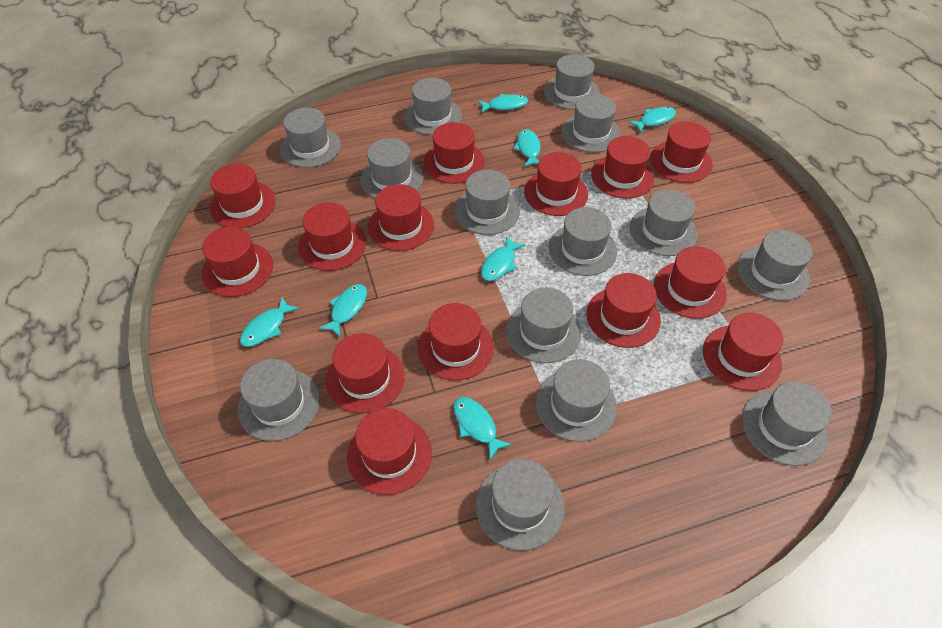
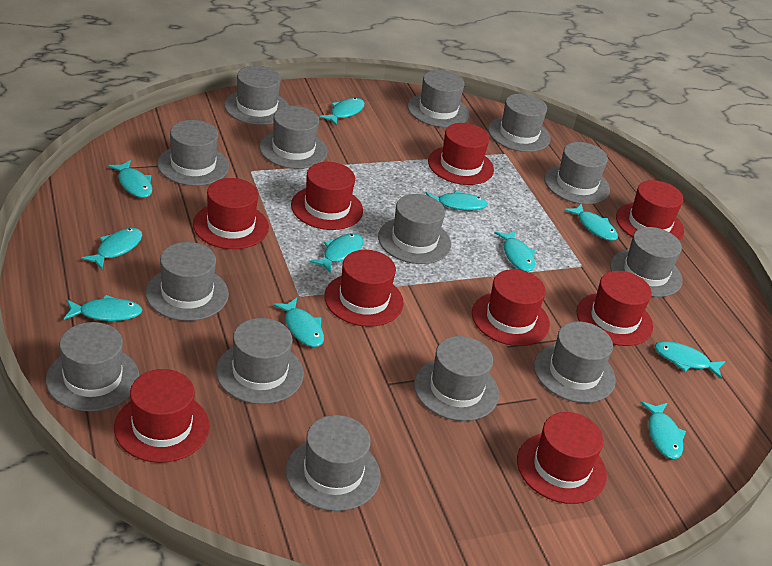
red hat: 14 -> 9
turquoise fish: 7 -> 11

